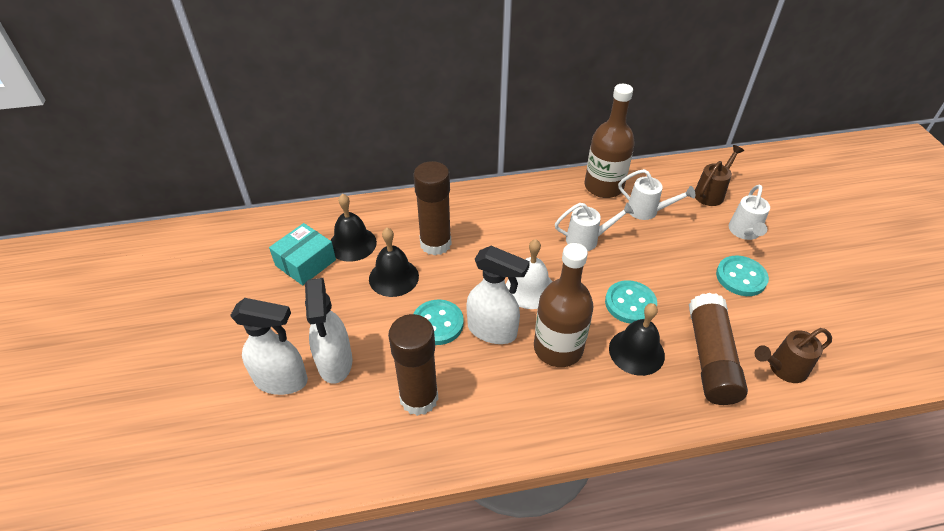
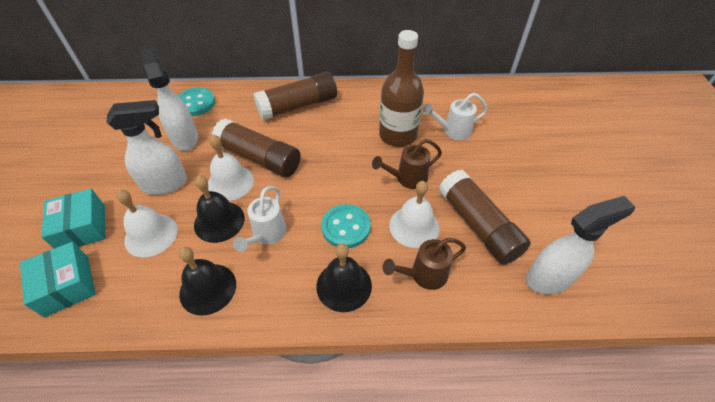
brown bottle: 2 -> 1
turquoise box: 1 -> 2
turquoise button: 3 -> 2
white bell: 1 -> 3
white watering can: 3 -> 2

